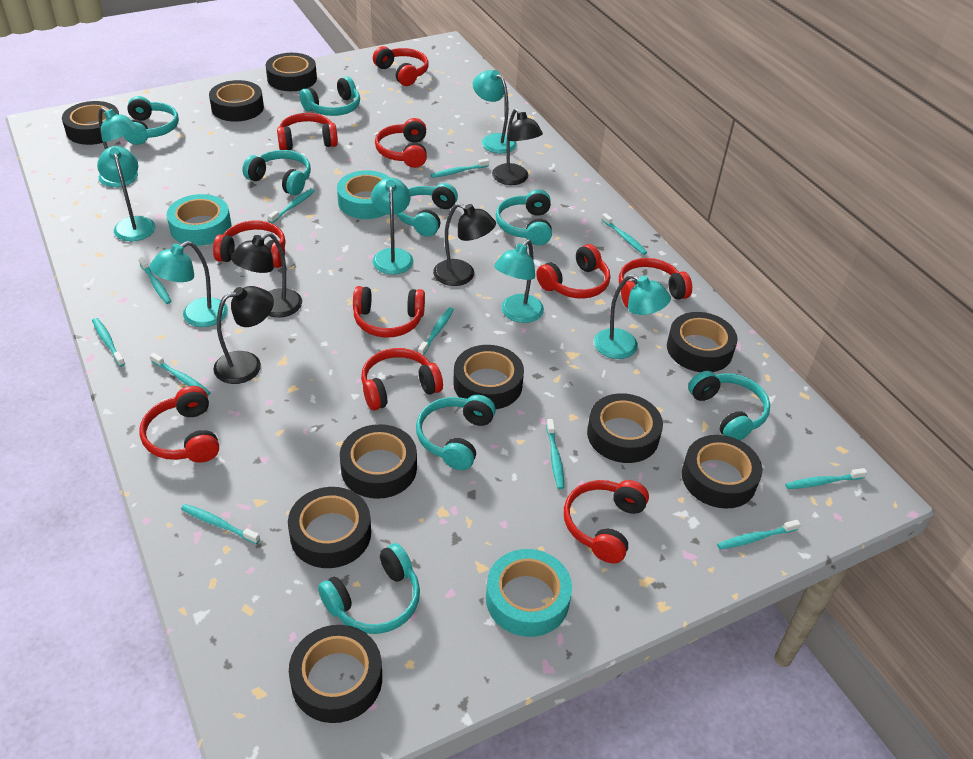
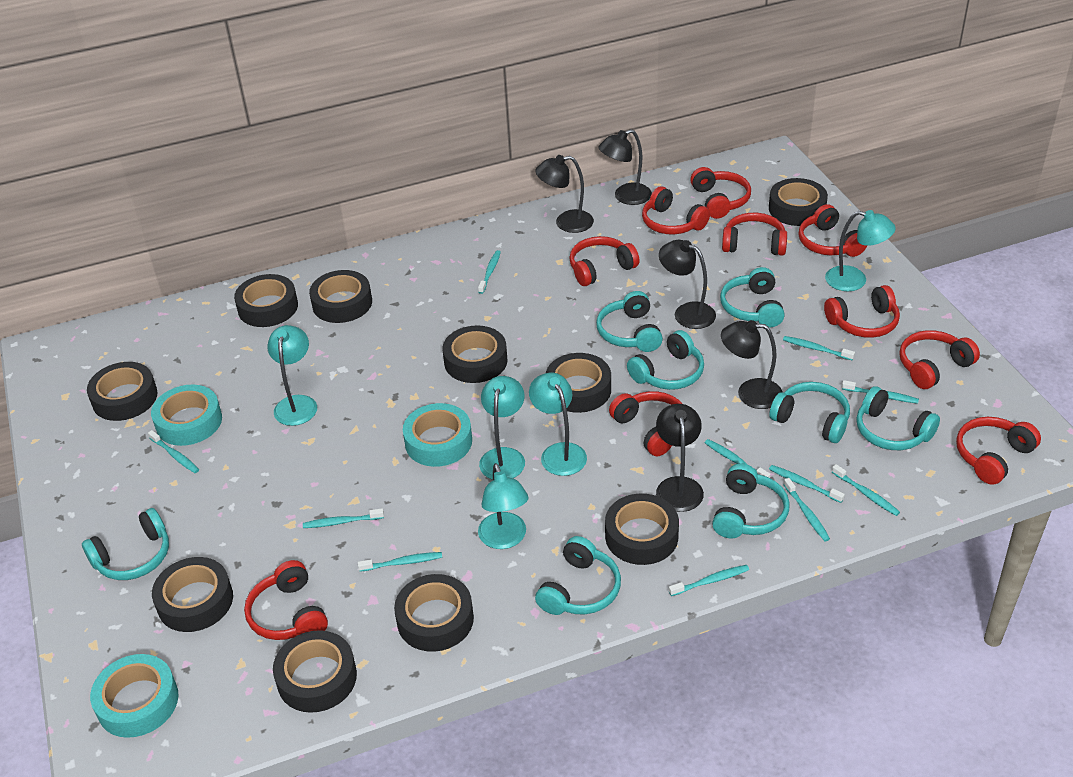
black lamp: 4 -> 5
turquoise lamp: 7 -> 5

